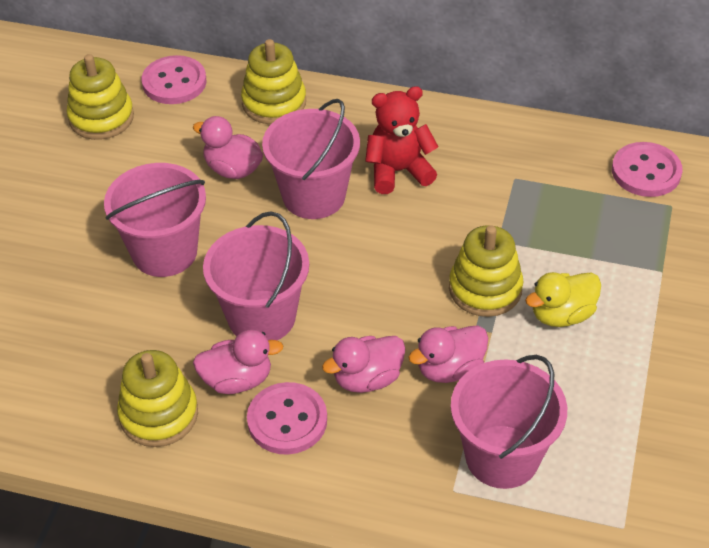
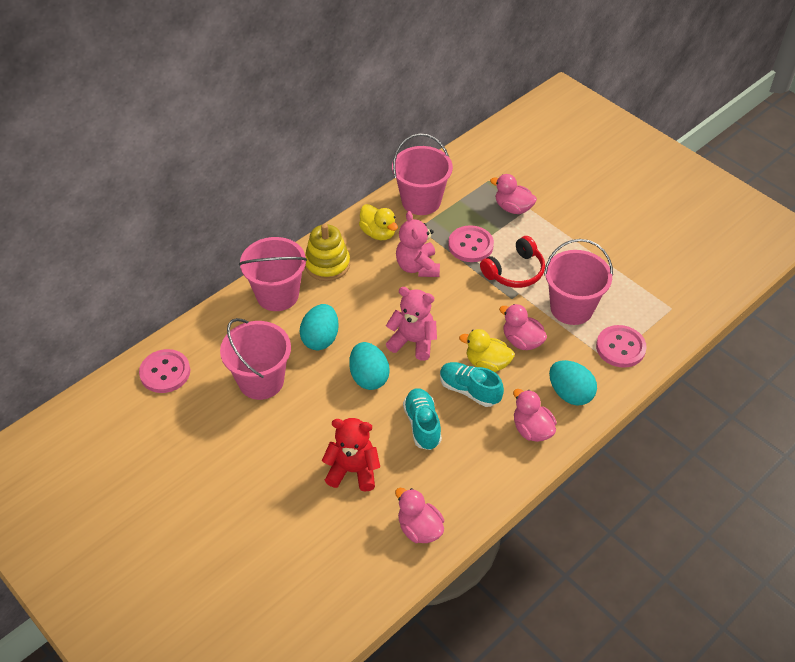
pink teddy bear: 0 -> 2
red headphones: 0 -> 1
turquoise egg: 0 -> 3
turquoise shoe: 0 -> 2
yellow duck: 1 -> 2
yellow stacking toy: 4 -> 1

